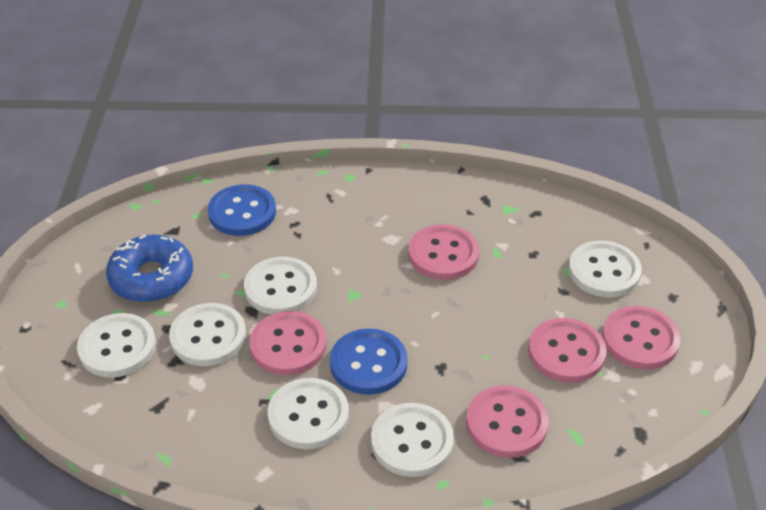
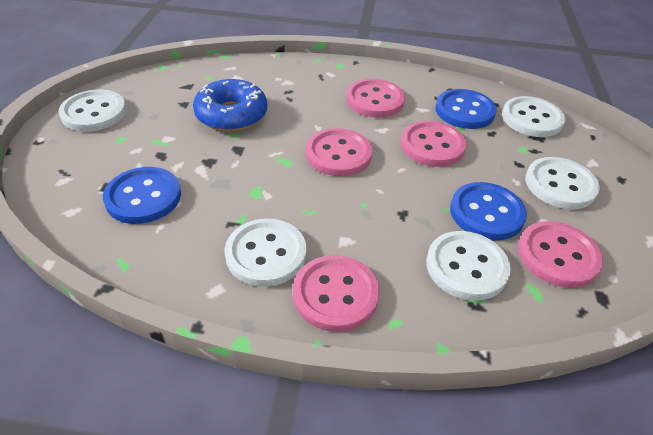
blue button: 2 -> 3
white button: 6 -> 5

